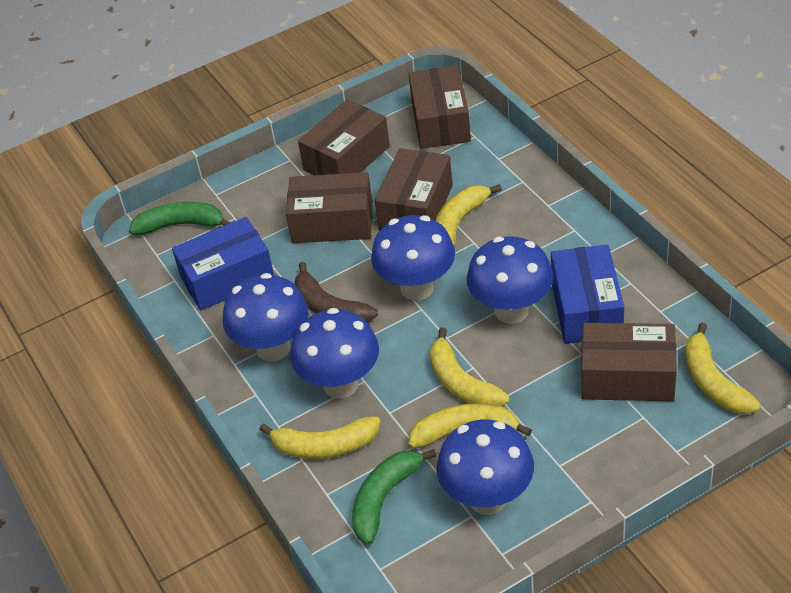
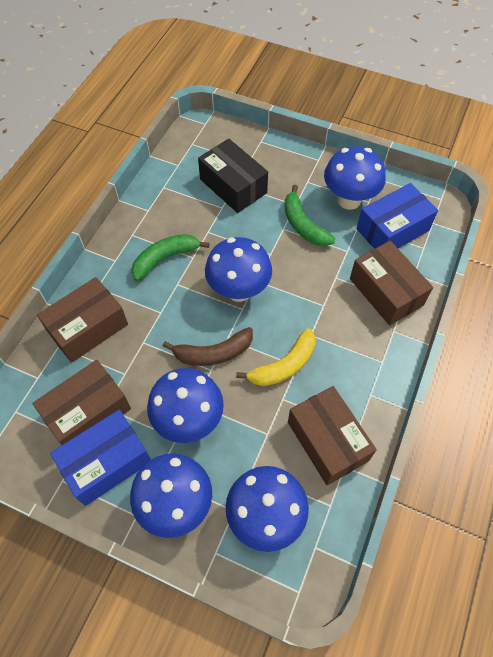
black box: 0 -> 1
brown box: 5 -> 4
yellow banana: 5 -> 1

